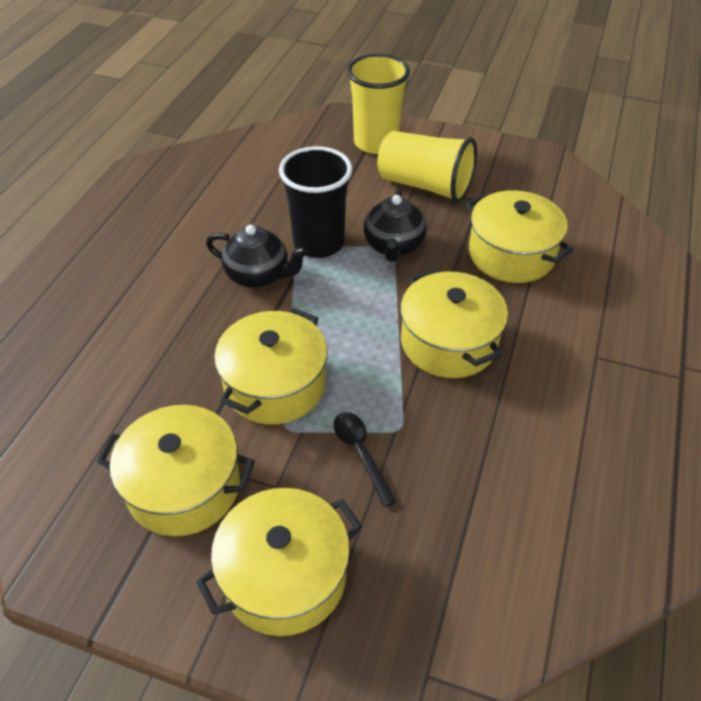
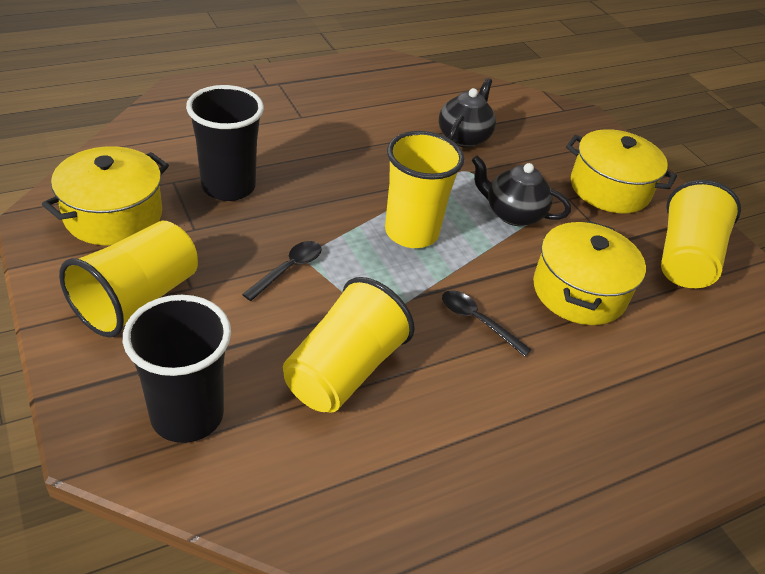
black cup: 1 -> 2
black spoon: 1 -> 2
yellow cup: 2 -> 4
yellow pot: 5 -> 3

